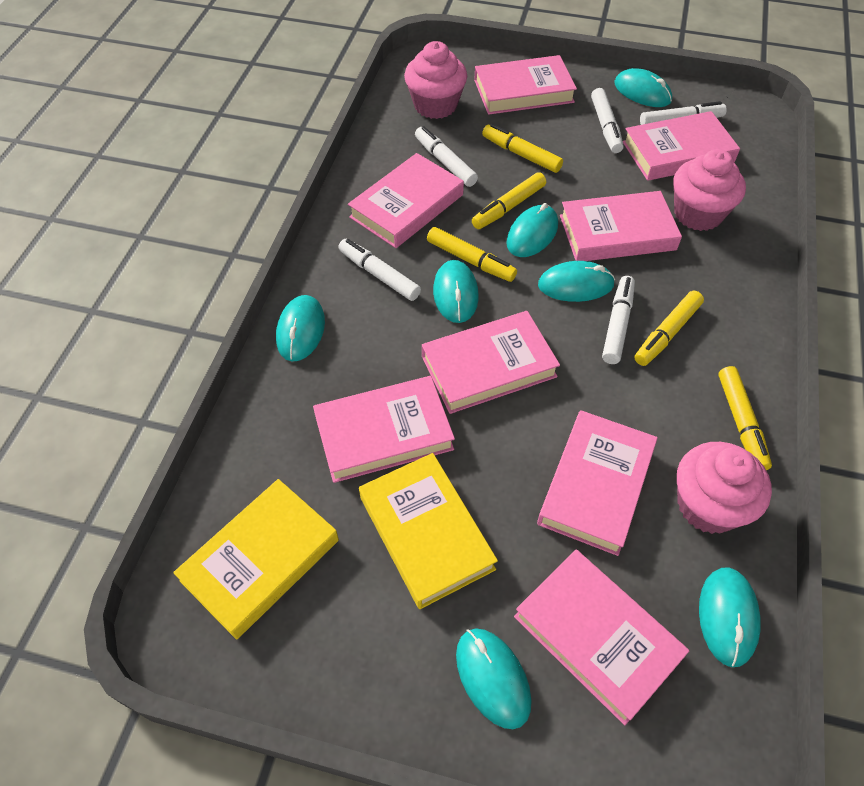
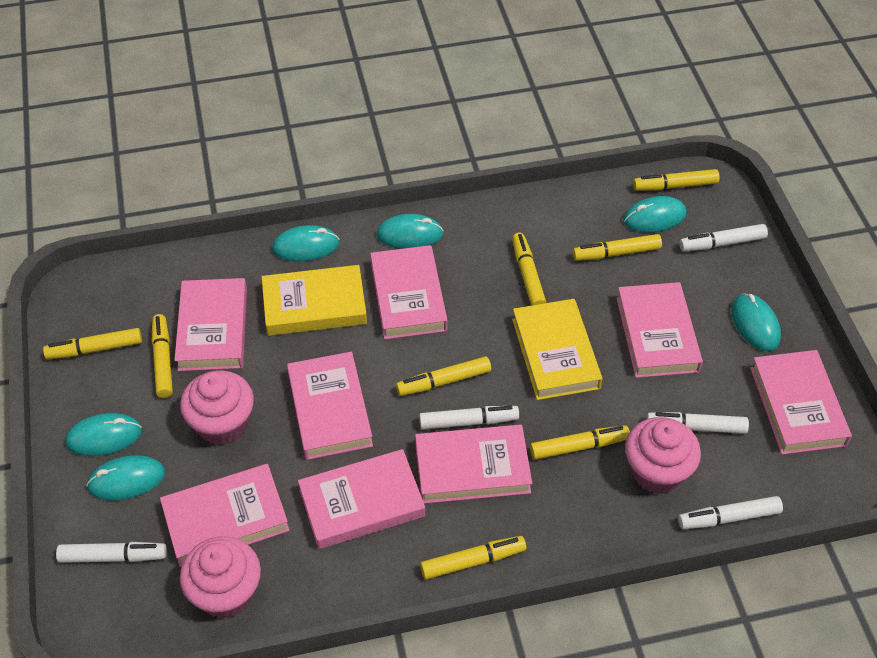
turquoise mouse: 7 -> 6
yellow marker: 5 -> 8

